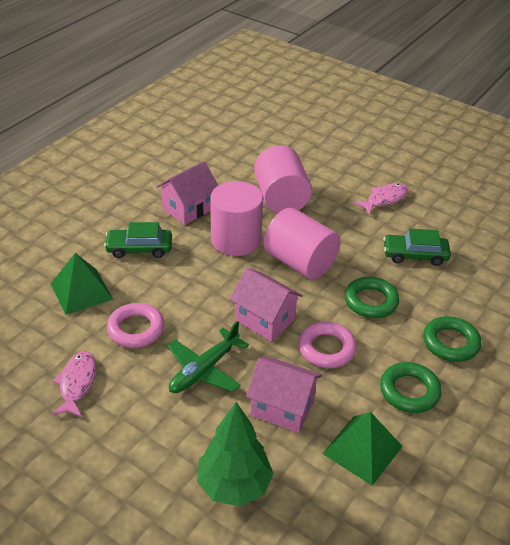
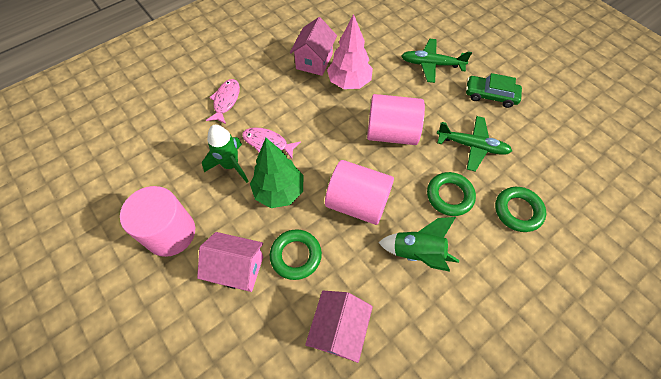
green car: 2 -> 1
green plane: 1 -> 2
green pyramid: 2 -> 0
green rocket: 0 -> 2
pink ring: 2 -> 0
pink tree: 0 -> 1

